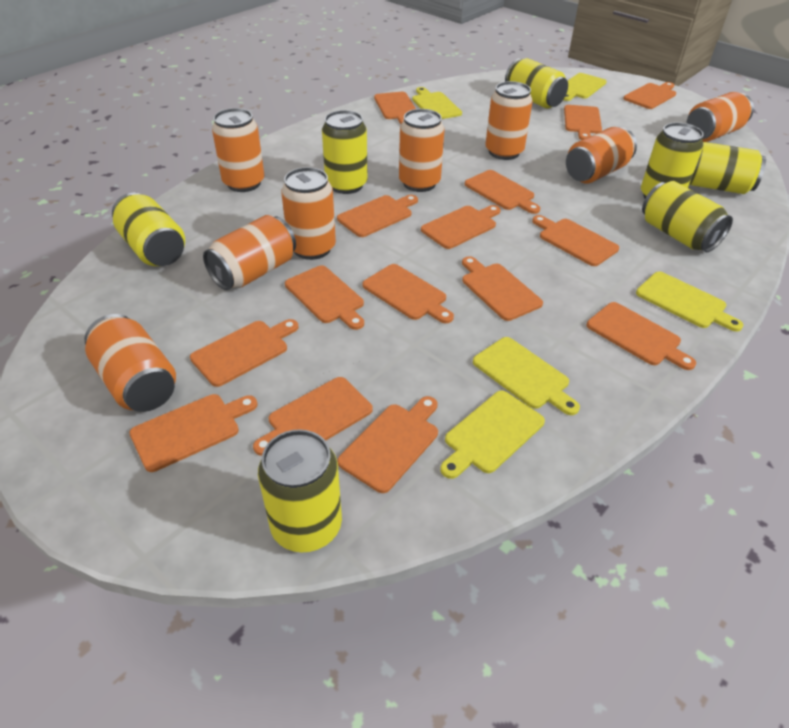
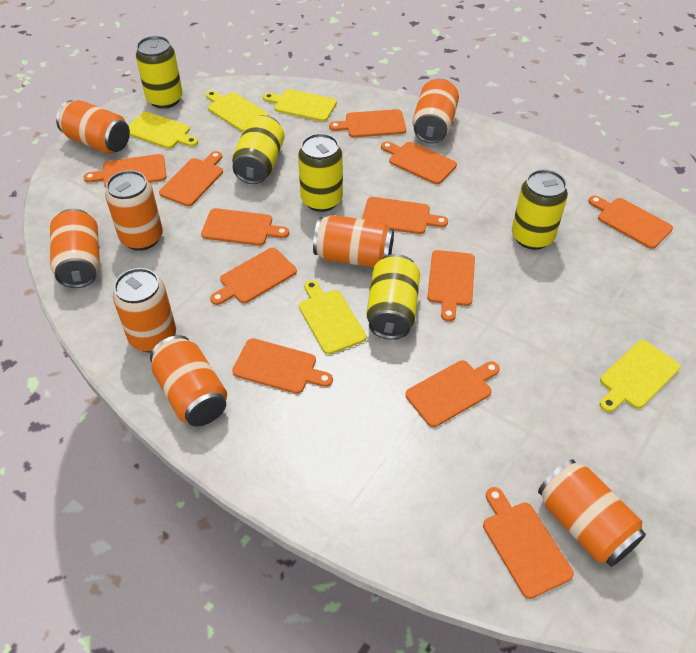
orange cutting board: 15 -> 12
yellow can: 7 -> 5

